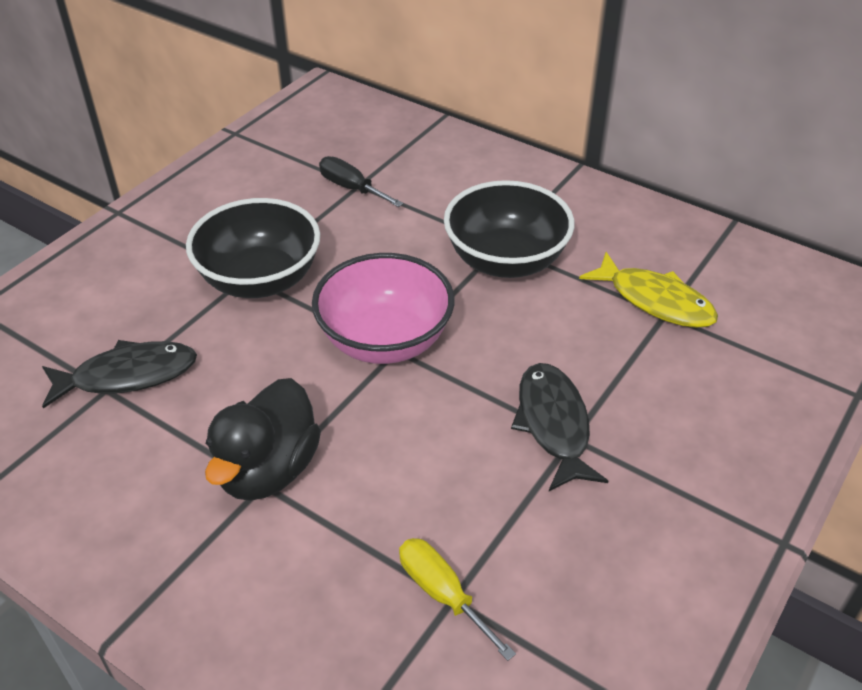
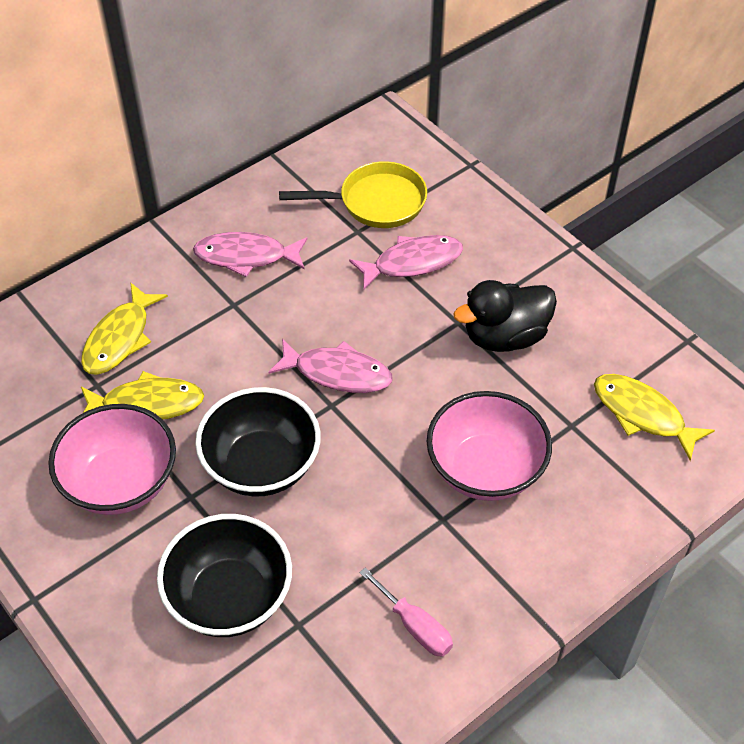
black fish: 2 -> 0
black screwdriver: 1 -> 0
pink bowl: 1 -> 2
pink fish: 0 -> 3
pink screwdriver: 0 -> 1
yellow fish: 1 -> 3
yellow pan: 0 -> 1
yellow screwdriver: 1 -> 0

